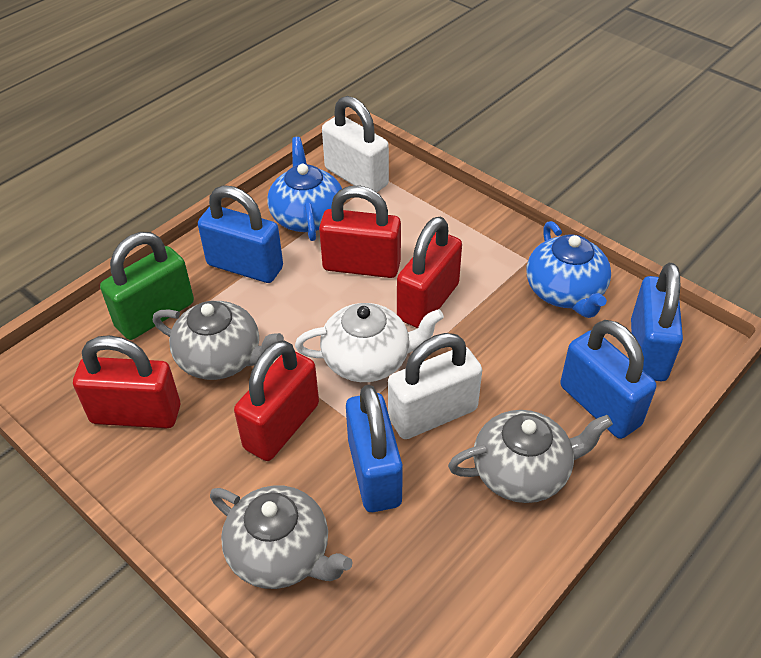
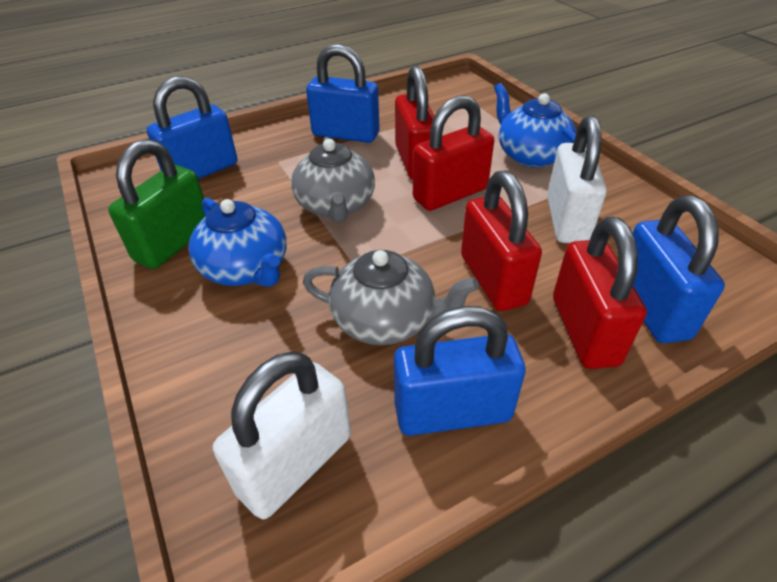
grey teapot: 3 -> 2
white teapot: 1 -> 0

